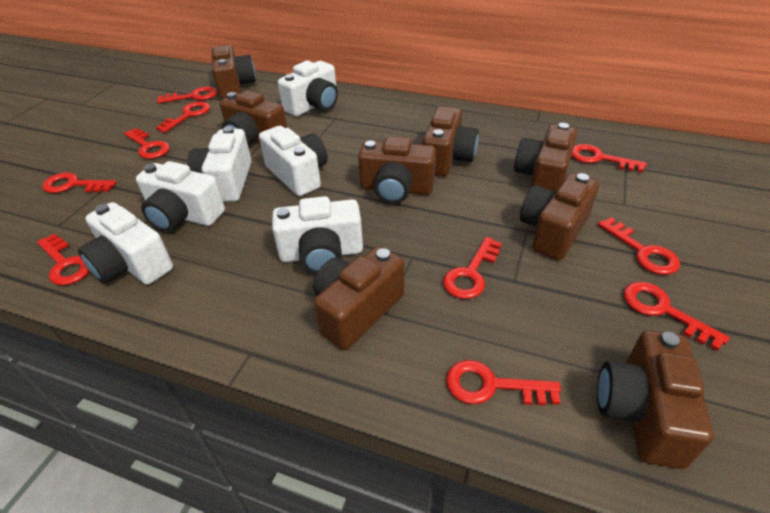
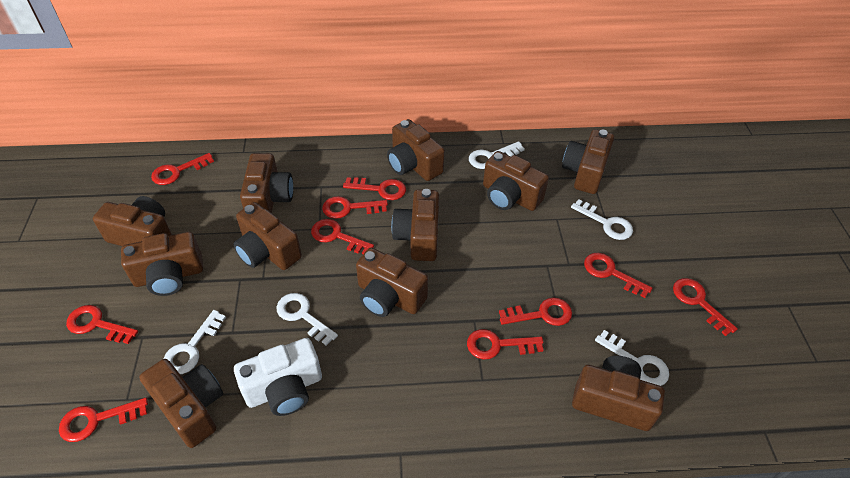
brown camera: 8 -> 11
white camera: 6 -> 1
white key: 0 -> 5

